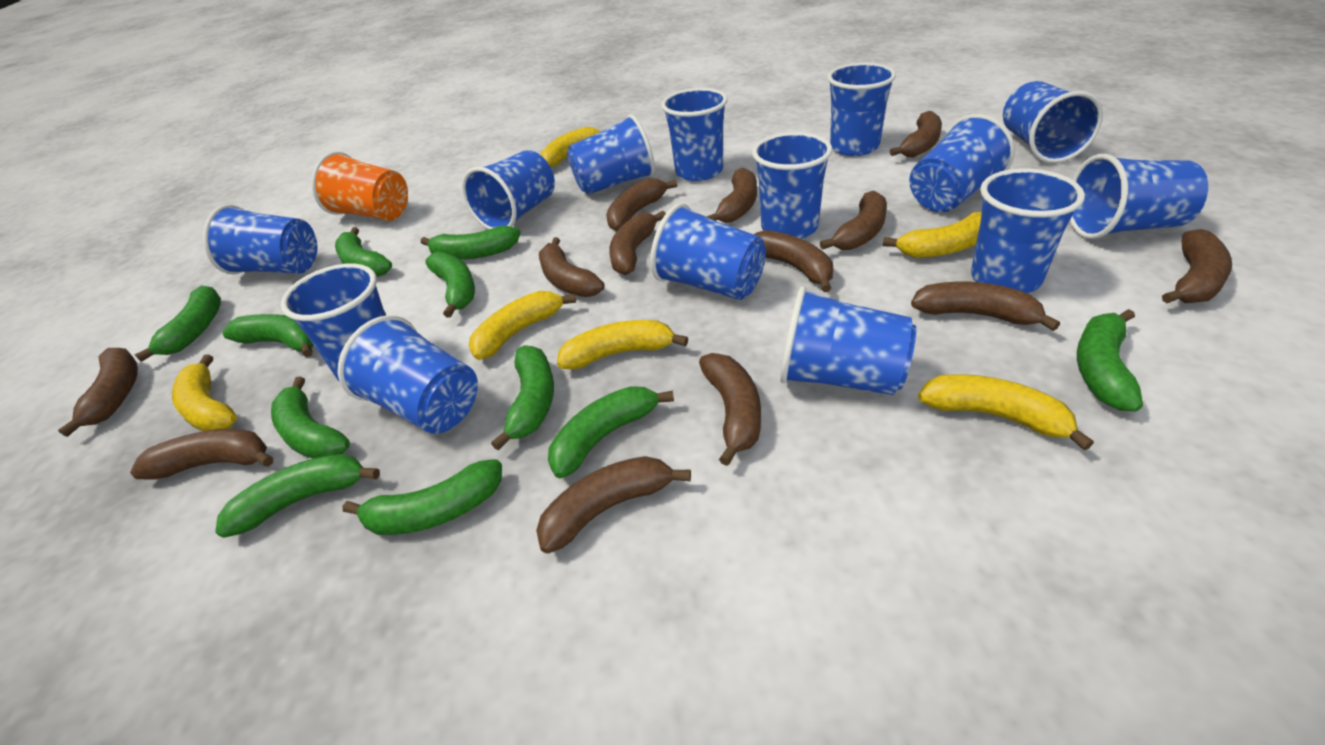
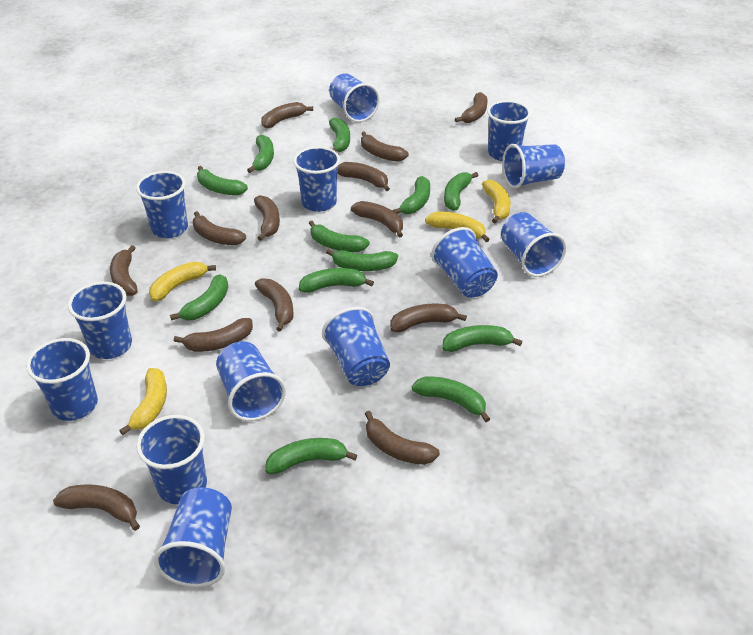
blue cup: 14 -> 13
green banana: 11 -> 12
orange cup: 1 -> 0
yellow banana: 6 -> 4

